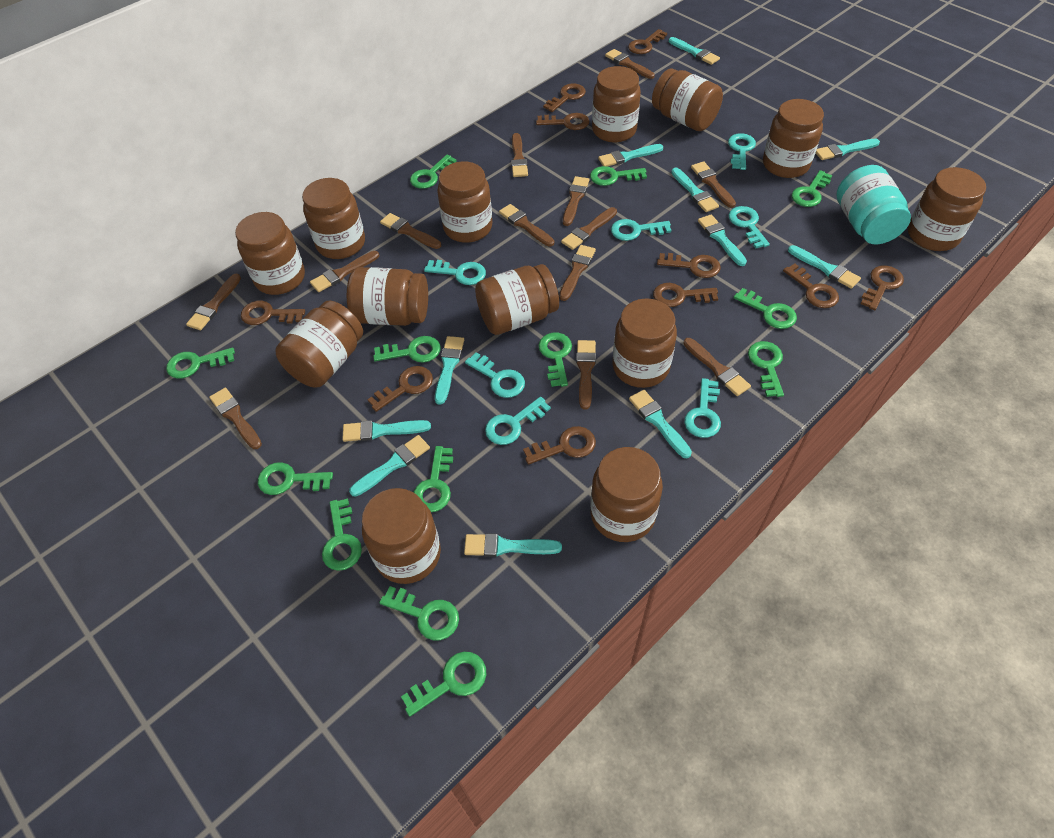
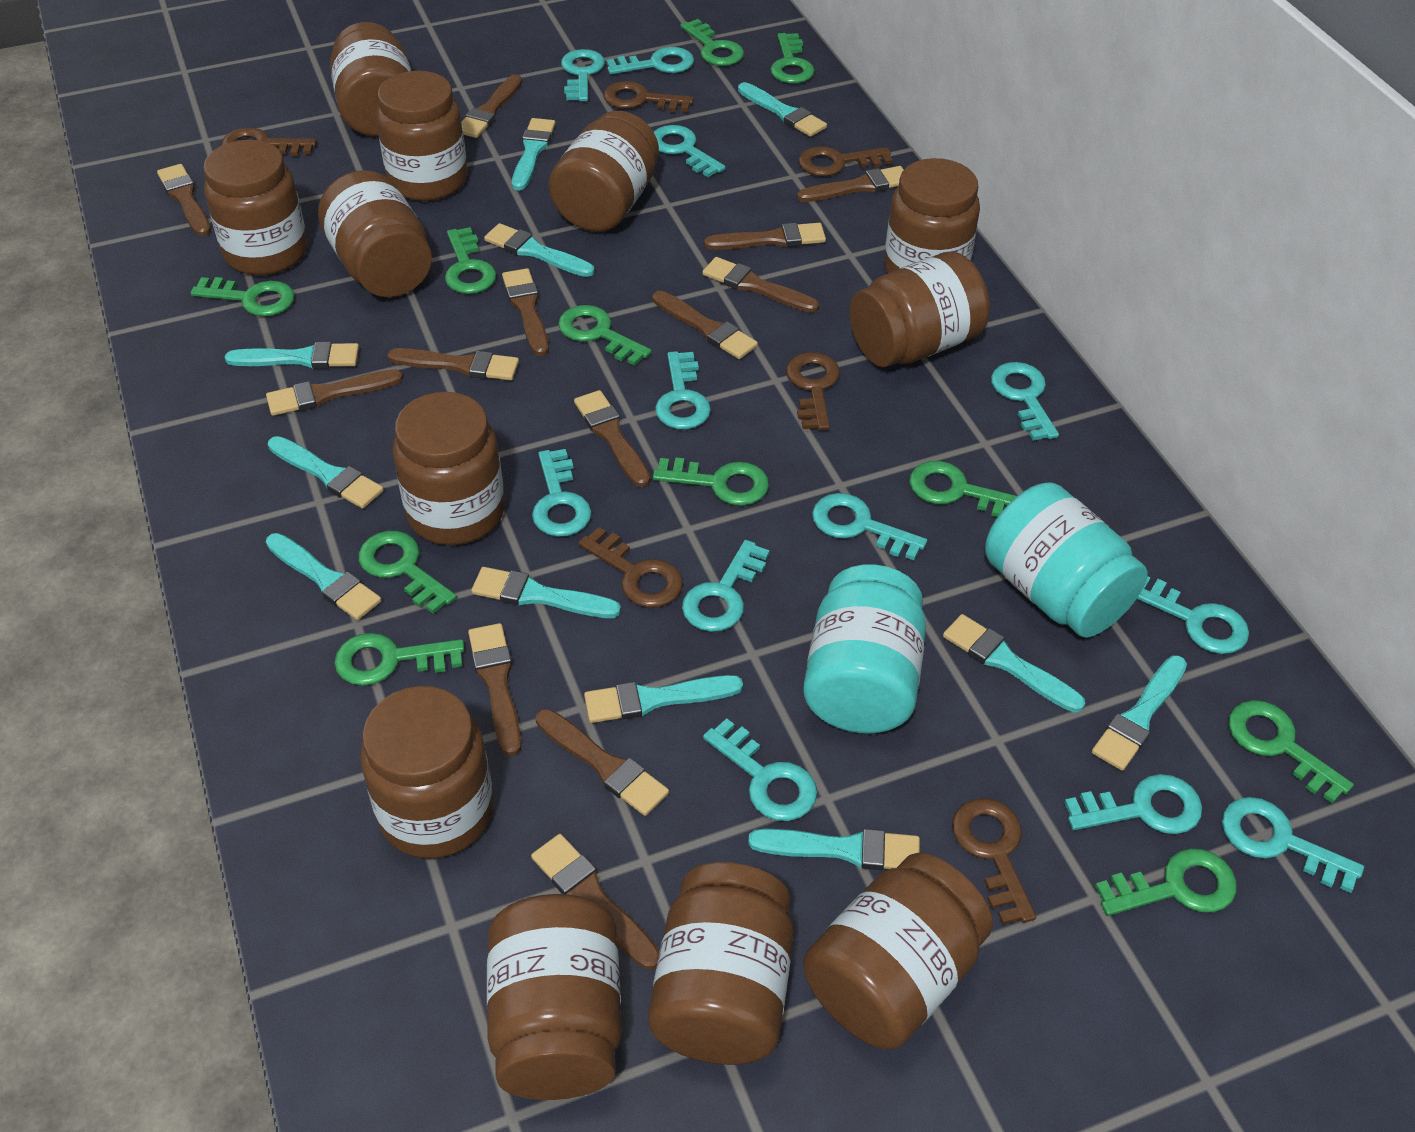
brown jar: 13 -> 12
brown key: 10 -> 6
green key: 13 -> 11
turquoise jar: 1 -> 2
turquoise key: 7 -> 12

